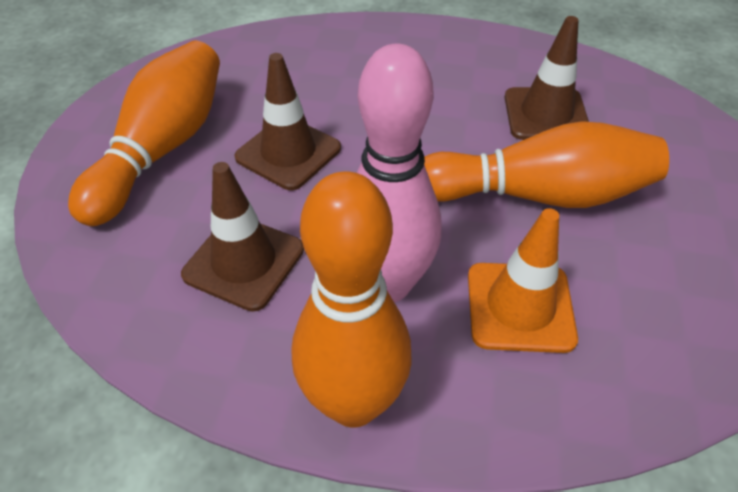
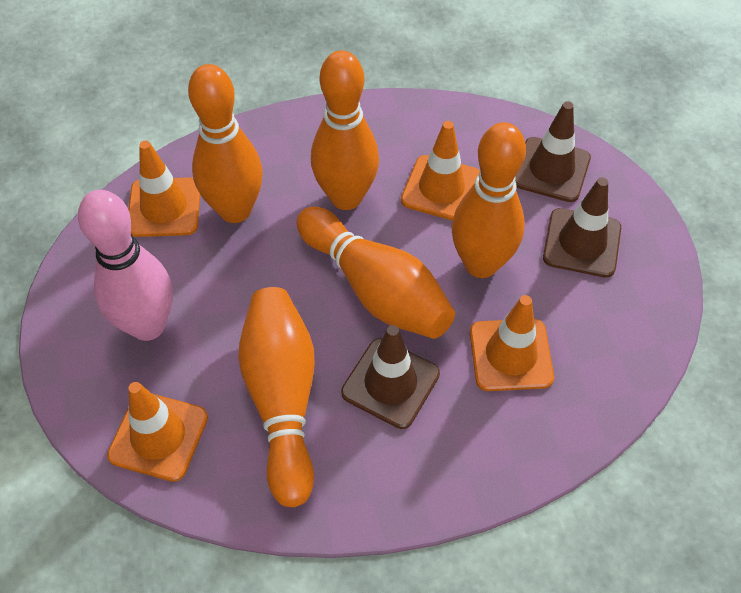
orange bowling pin: 3 -> 5
orange traffic cone: 1 -> 4

